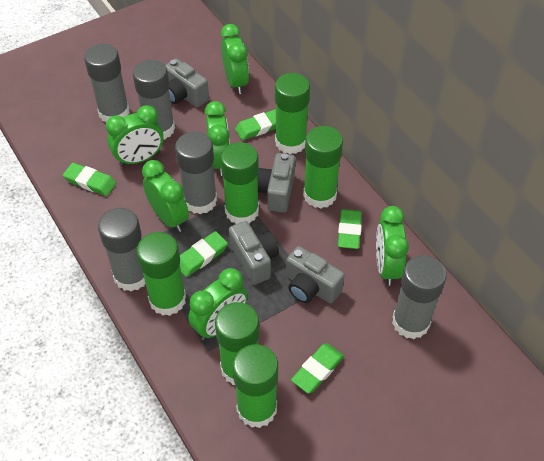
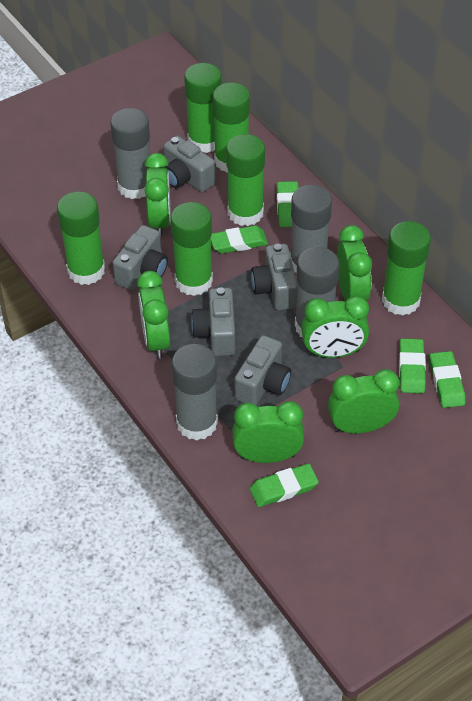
grey camera: 4 -> 5
grey glue stick: 5 -> 4

